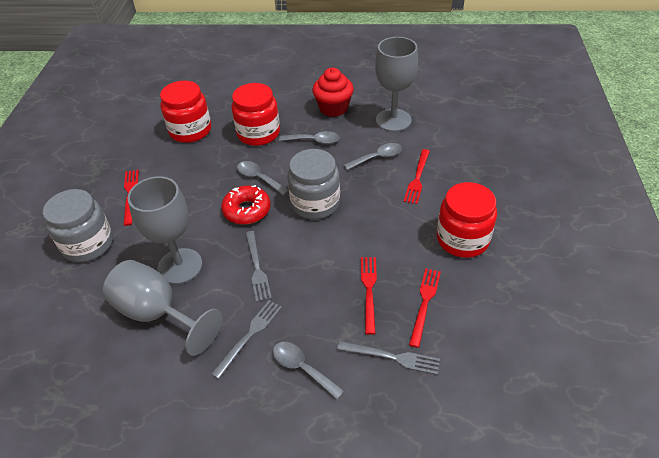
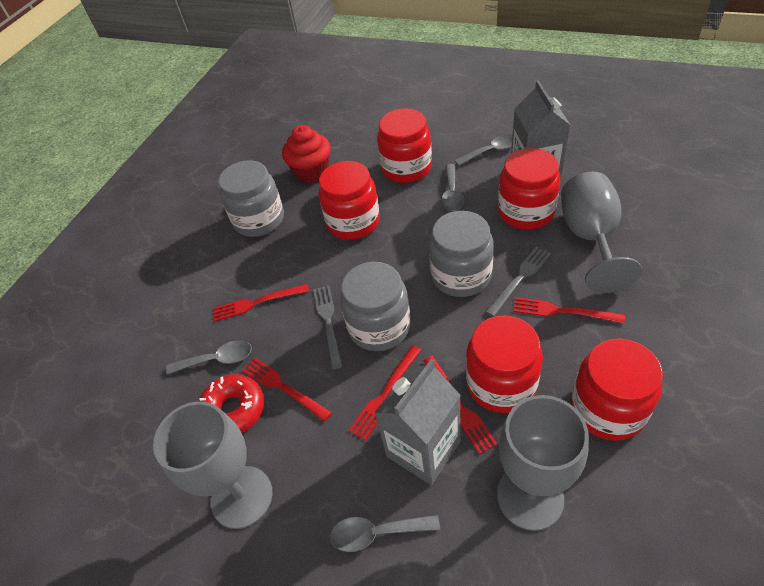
grey carton: 0 -> 2
grey fork: 3 -> 2
grey jar: 2 -> 3
red fork: 4 -> 5
red jar: 3 -> 5

